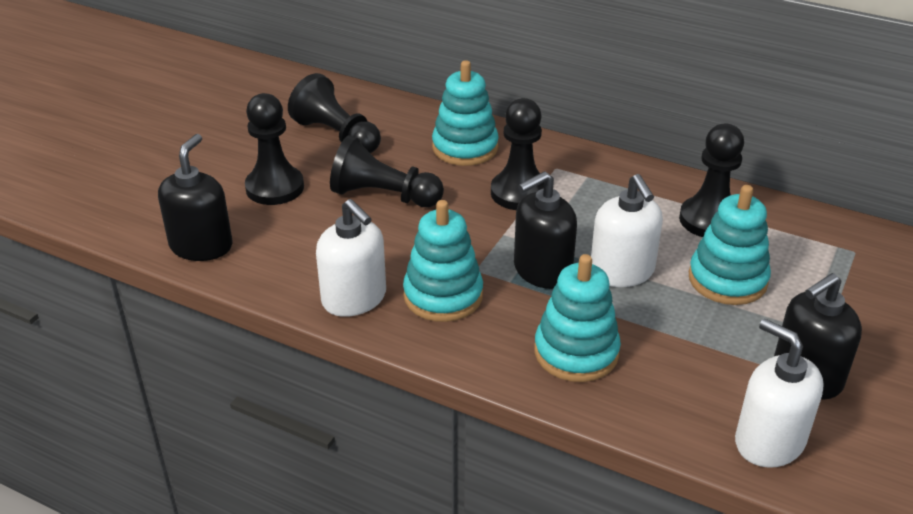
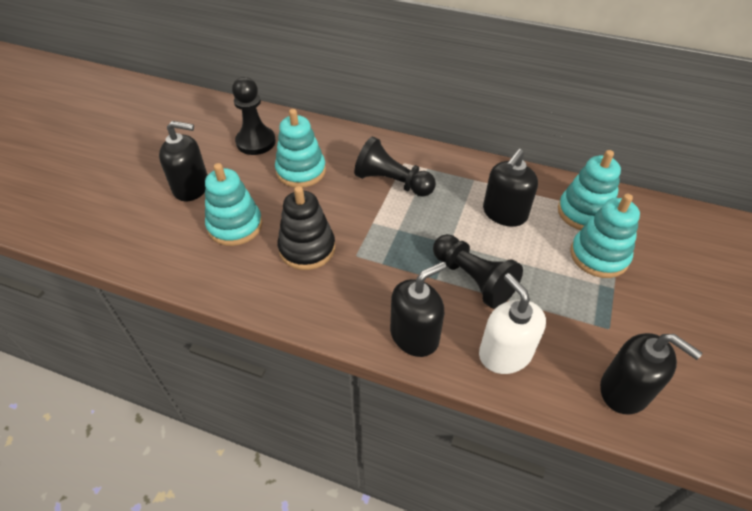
black pawn: 5 -> 3
black soap dispenser: 3 -> 4
black stacking toy: 0 -> 1
white soap dispenser: 3 -> 1

